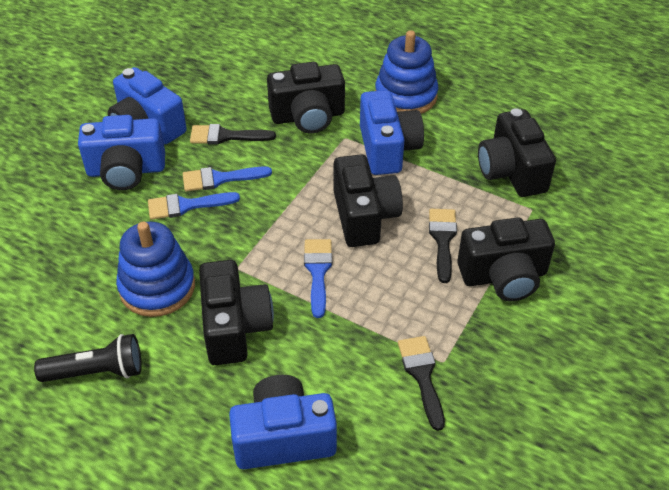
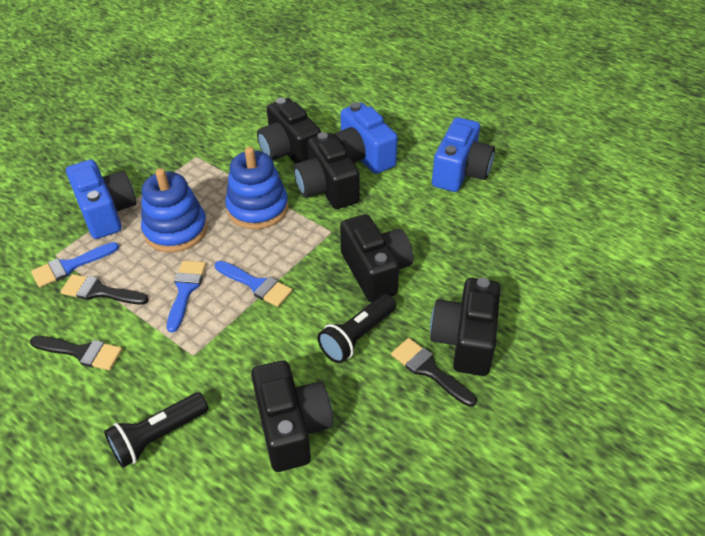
black flashlight: 1 -> 2
blue camera: 4 -> 3

